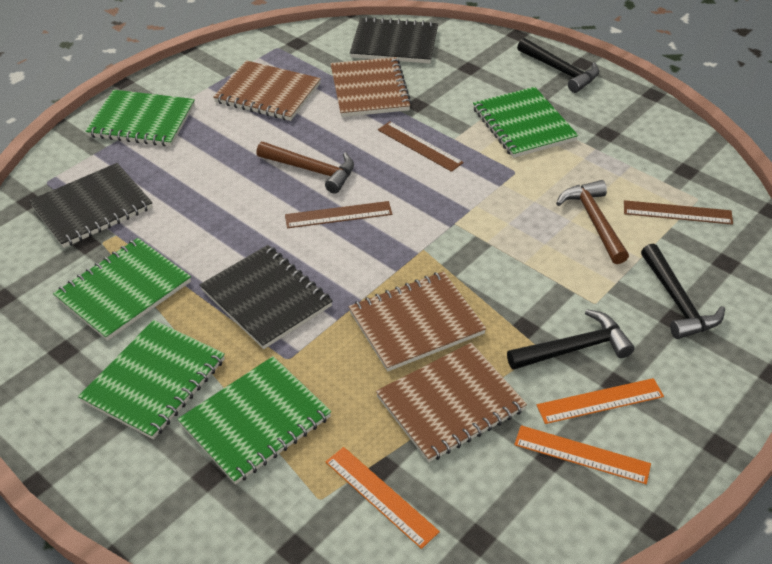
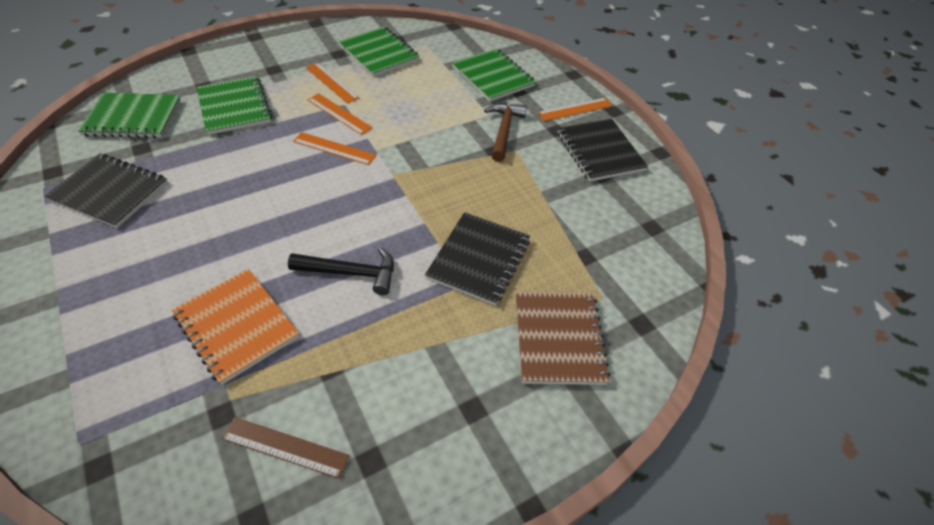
black hammer: 3 -> 1
brown hammer: 2 -> 1
brown notebook: 4 -> 1
brown ruler: 3 -> 1
green notebook: 5 -> 4
orange notebook: 0 -> 1
orange ruler: 3 -> 4

